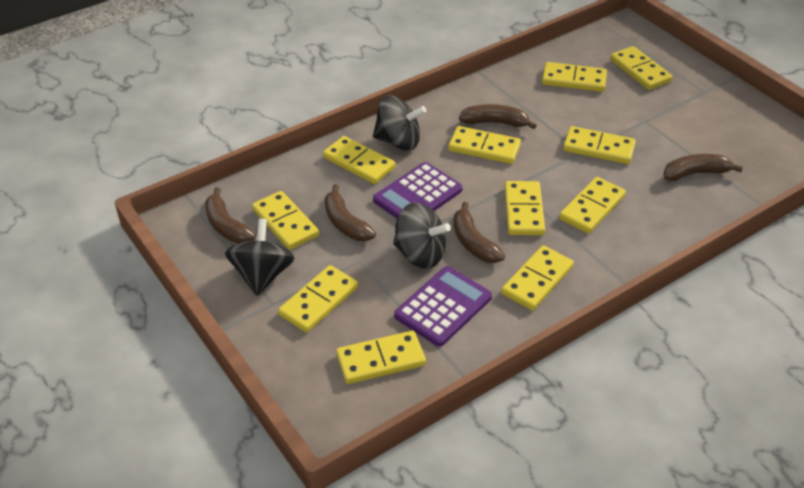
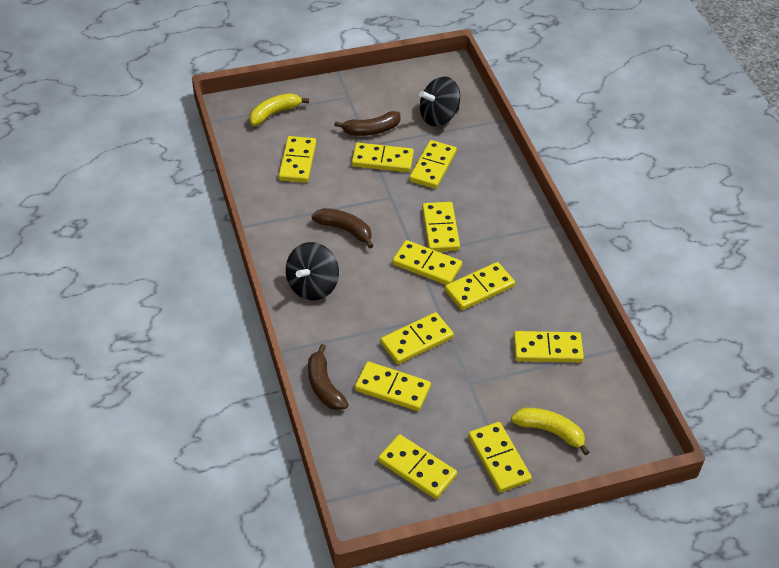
black spinning top: 3 -> 2
brown banana: 5 -> 3
purple calculator: 2 -> 0
yellow banana: 0 -> 2

